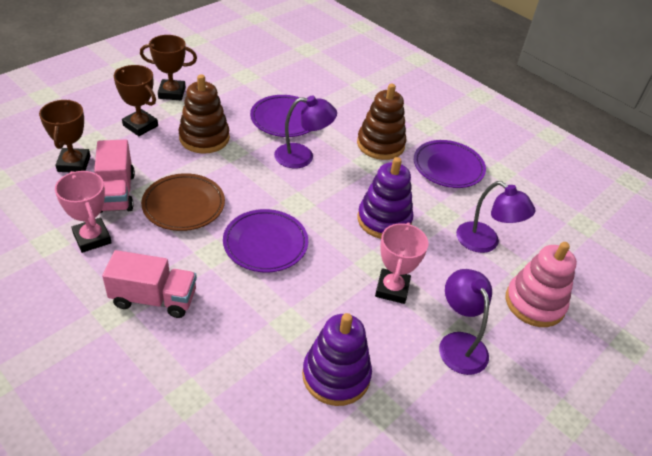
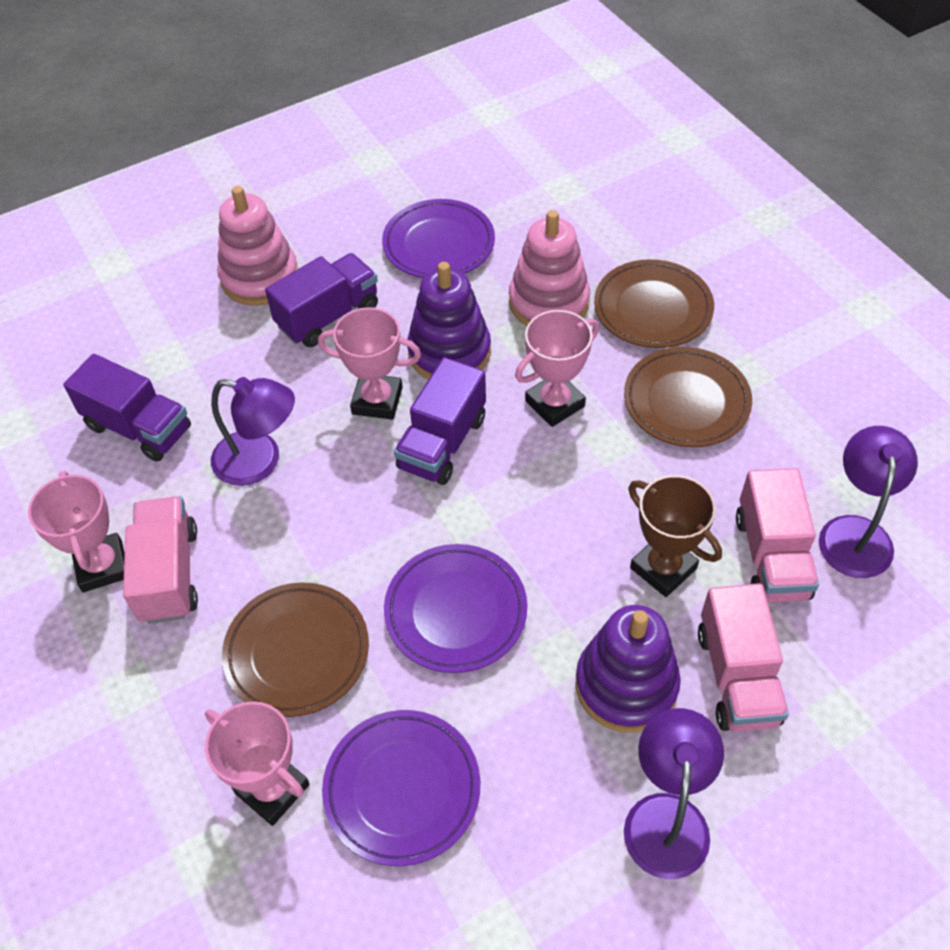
brown plate: 1 -> 3
brown stacking toy: 2 -> 0
brown trophy: 3 -> 1
pink stacking toy: 1 -> 2
pink trophy: 2 -> 4
pink truck: 2 -> 3
purple truck: 0 -> 3

